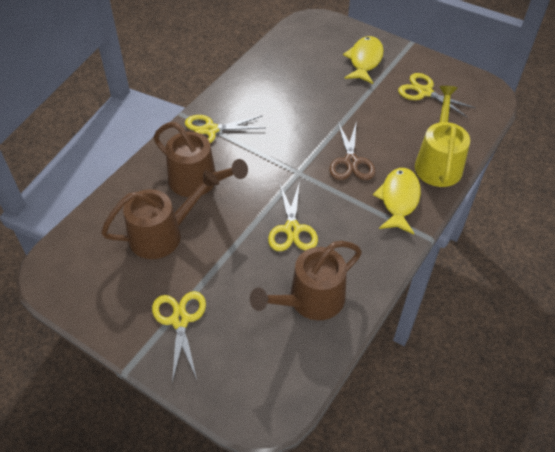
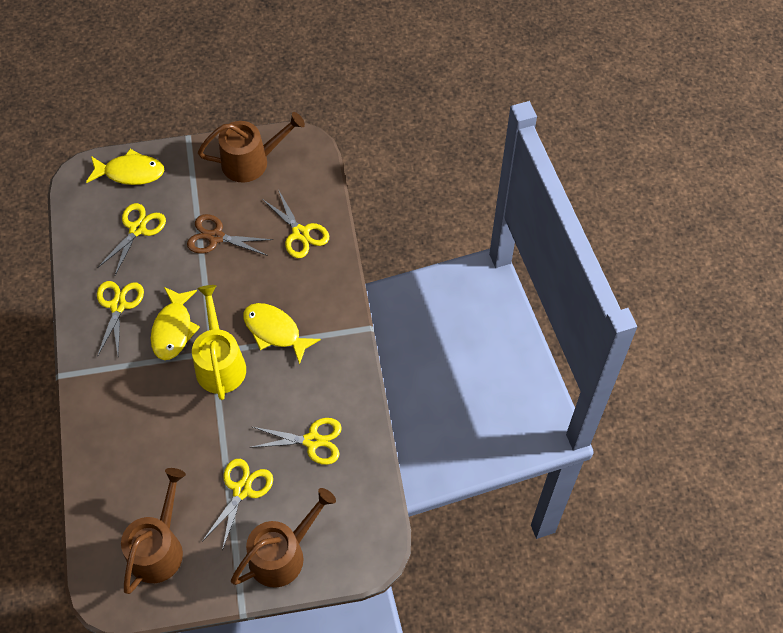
yellow fish: 2 -> 3
yellow scissors: 4 -> 5

